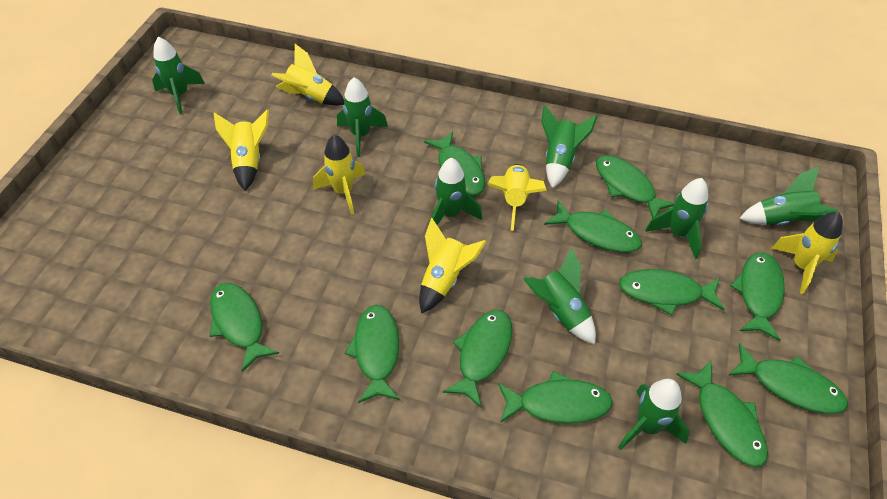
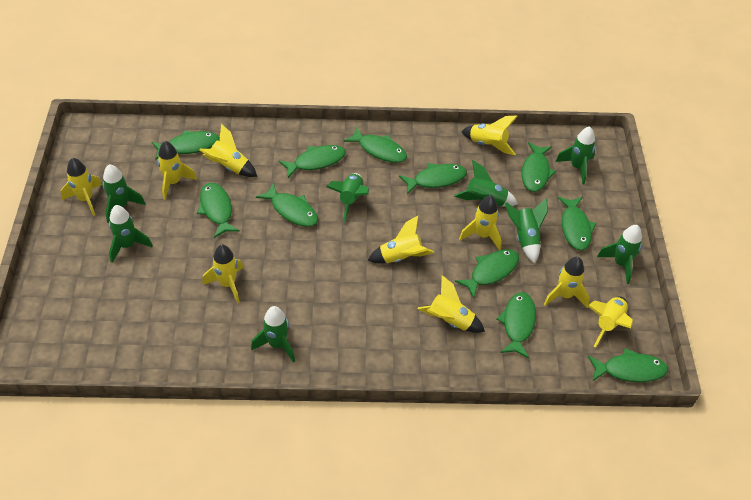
yellow rocket: 6 -> 10

